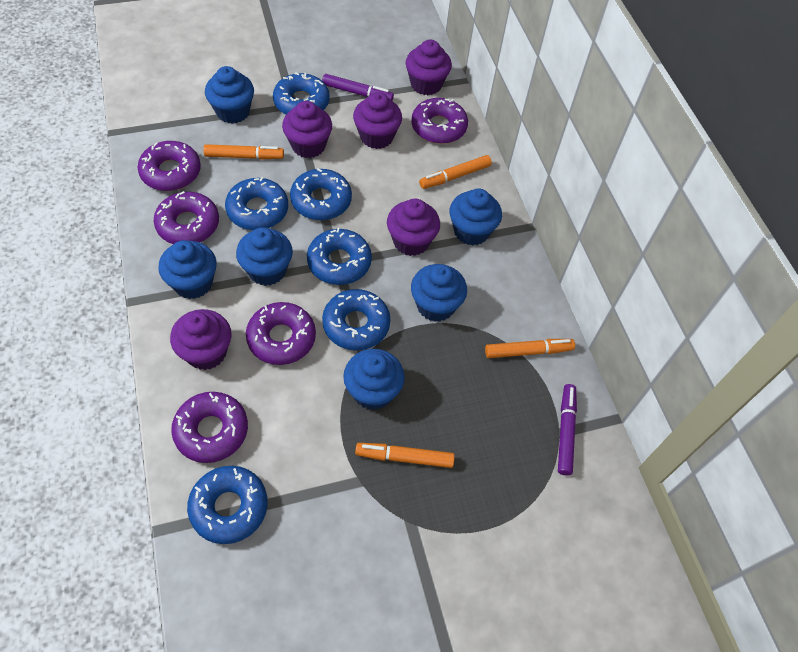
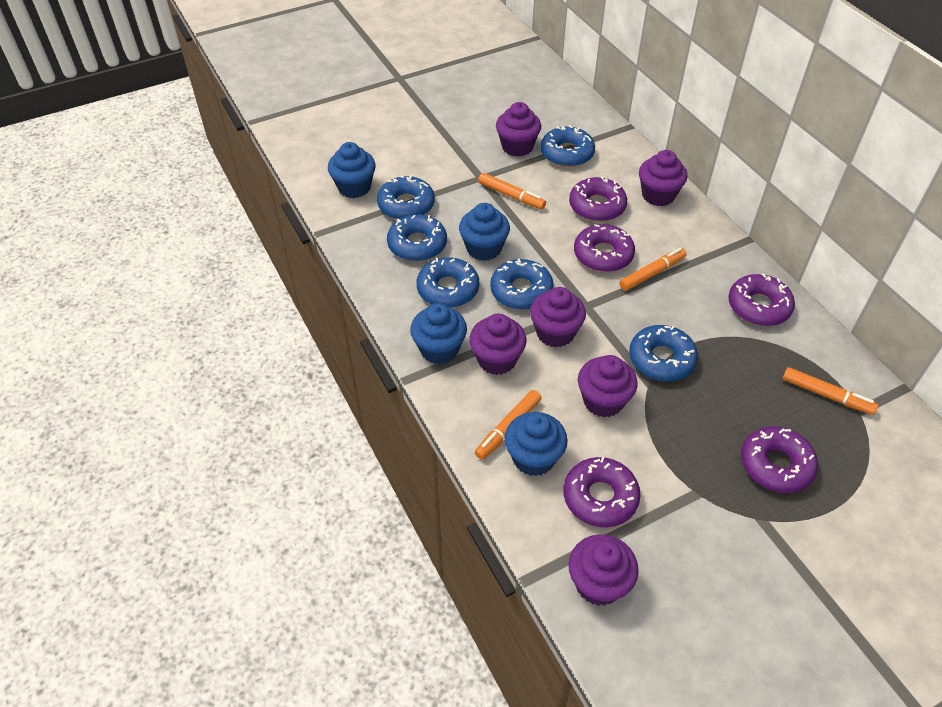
blue cupcake: 6 -> 4
purple cupcake: 5 -> 6
purple marker: 2 -> 0

